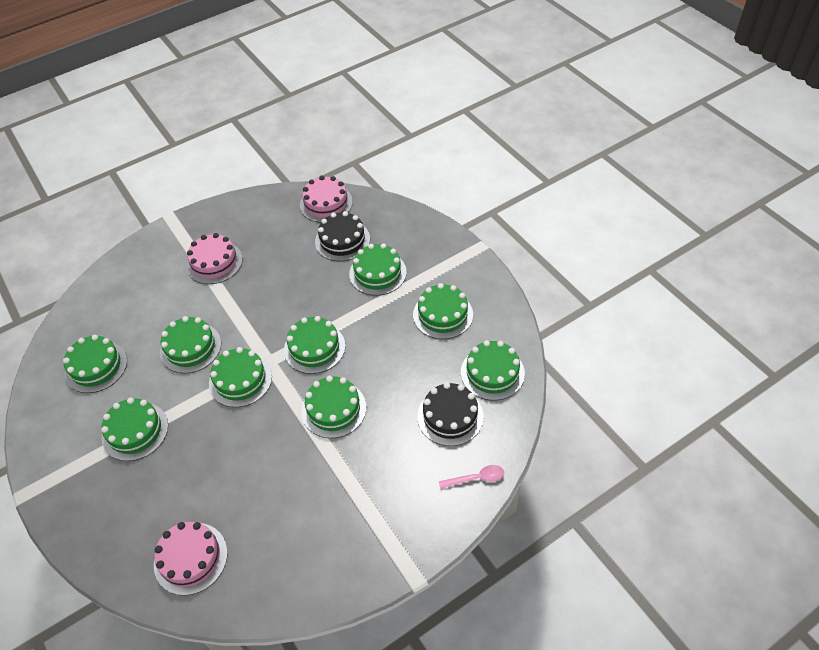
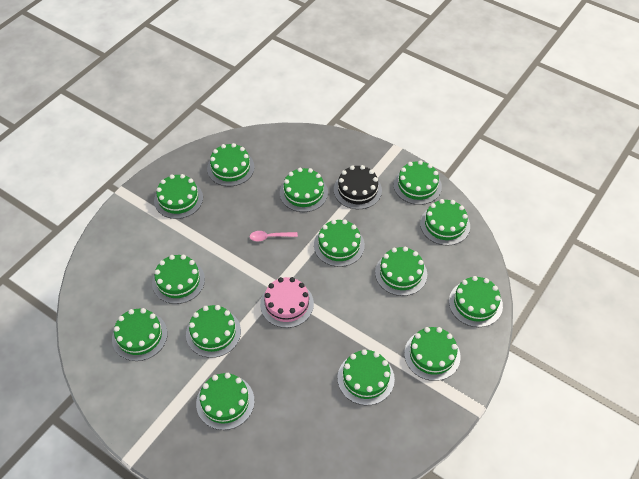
black cake: 2 -> 1
green cake: 9 -> 14
pink cake: 3 -> 1

